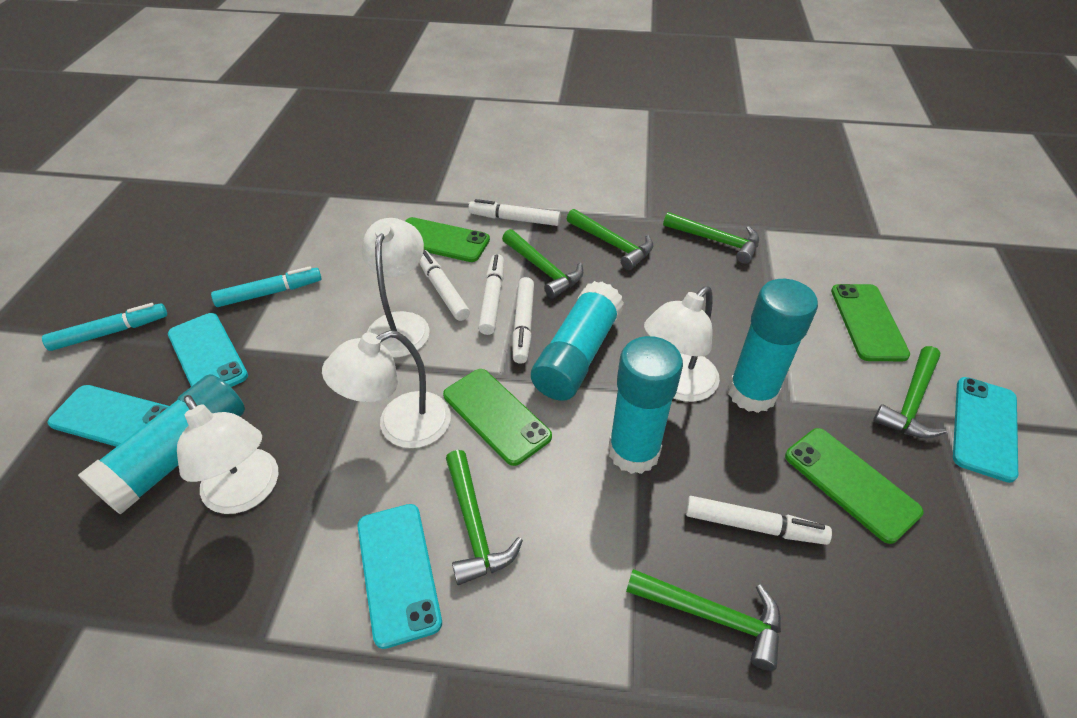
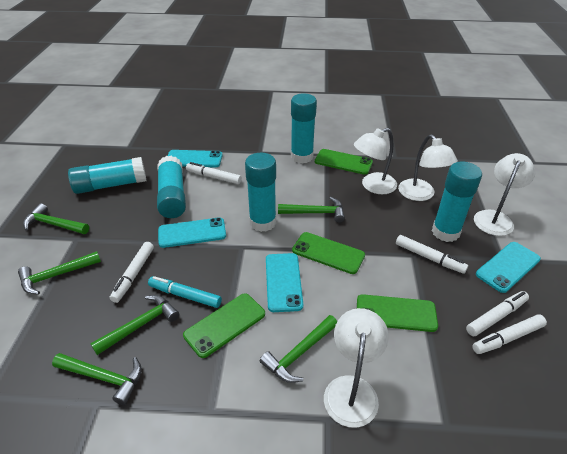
turquoise glue stick: 4 -> 5
turquoise marker: 2 -> 1

